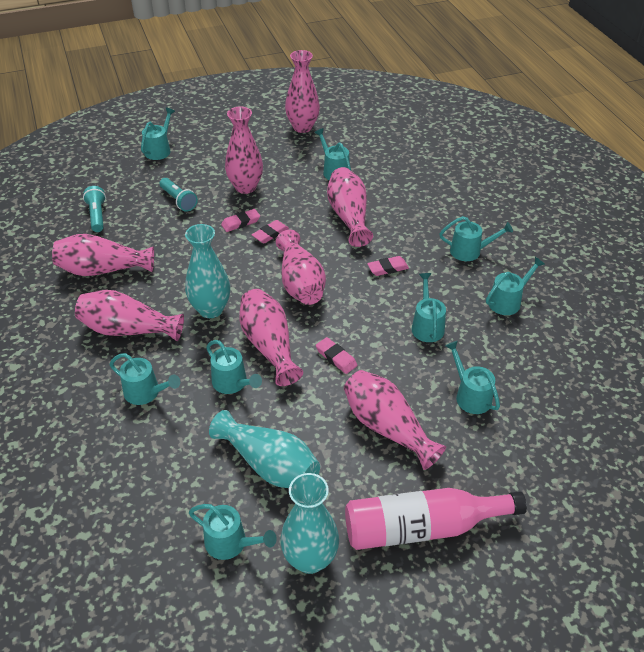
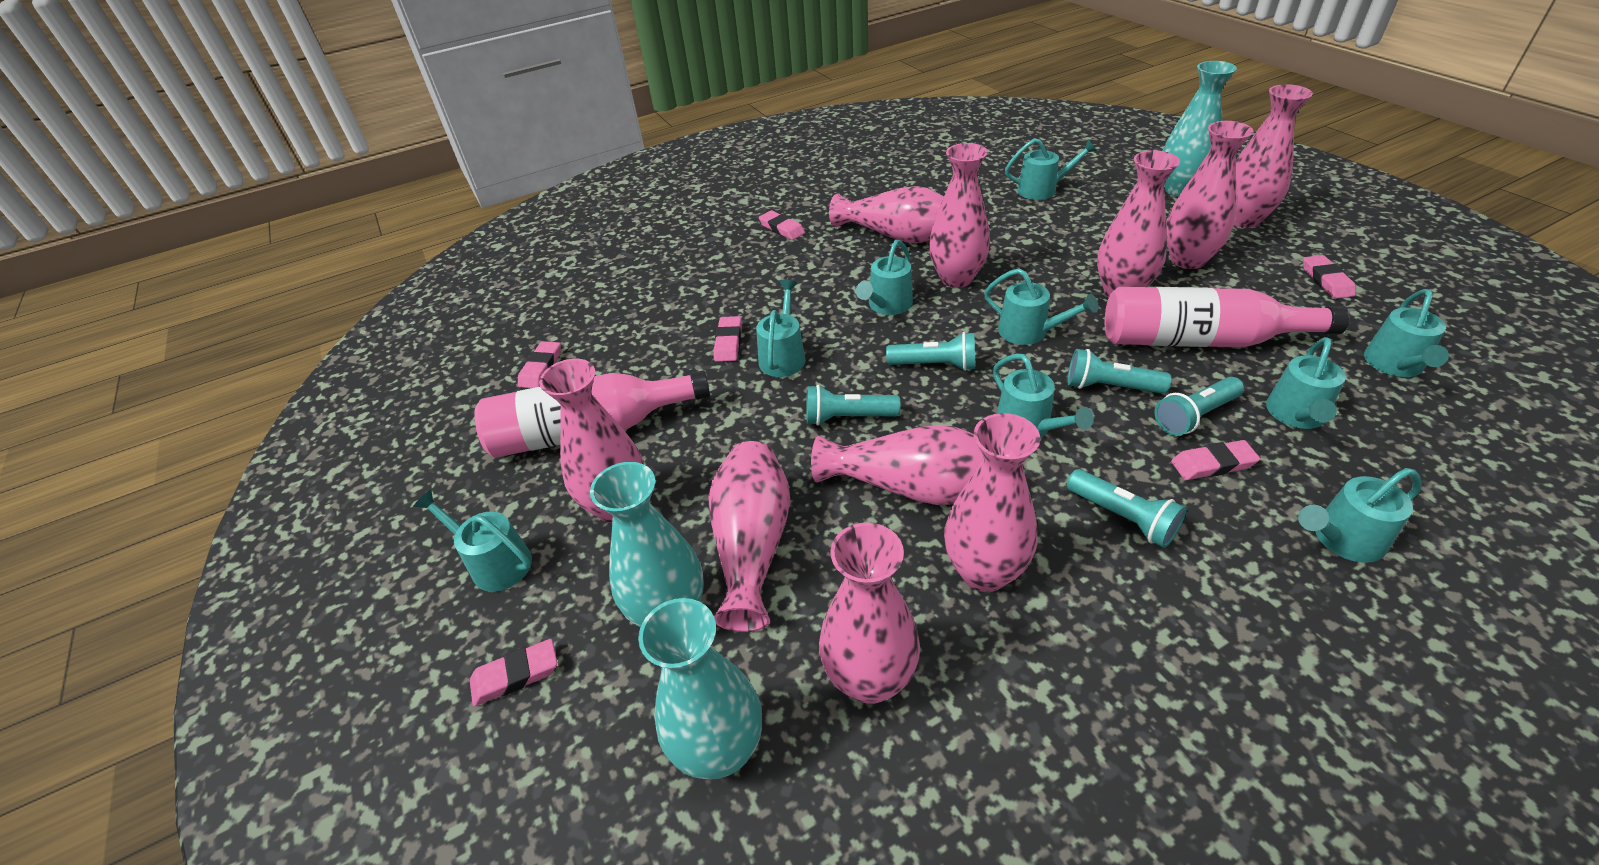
pink bottle: 1 -> 2
pink eraser: 4 -> 6
pink vase: 8 -> 10
turquoise flashlight: 2 -> 5

